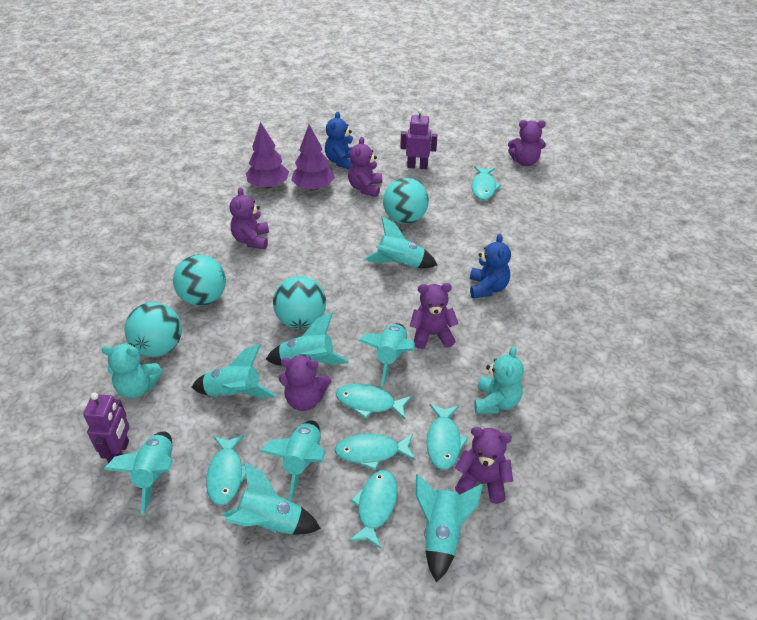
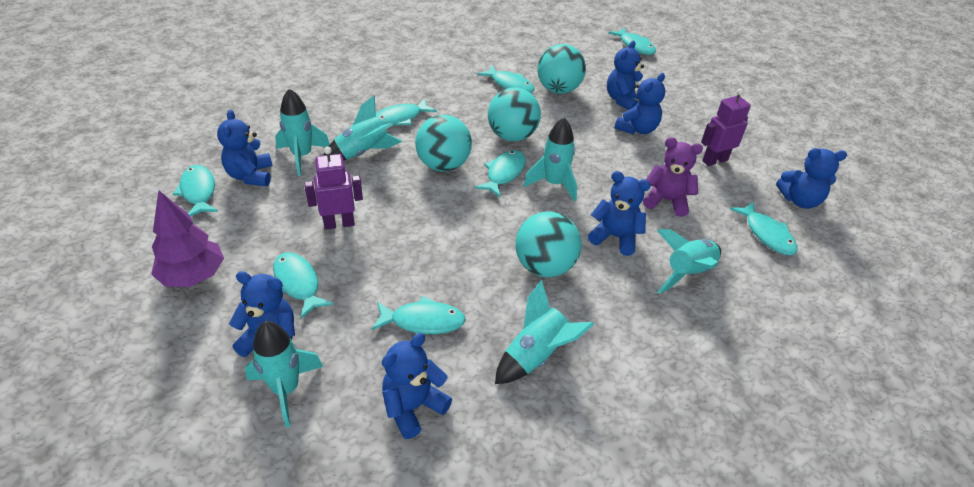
blue teddy bear: 2 -> 7
purple teddy bear: 6 -> 1
purple tree: 2 -> 1
turquoise fish: 6 -> 8
turquoise rocket: 8 -> 6
turquoise teddy bear: 2 -> 0

